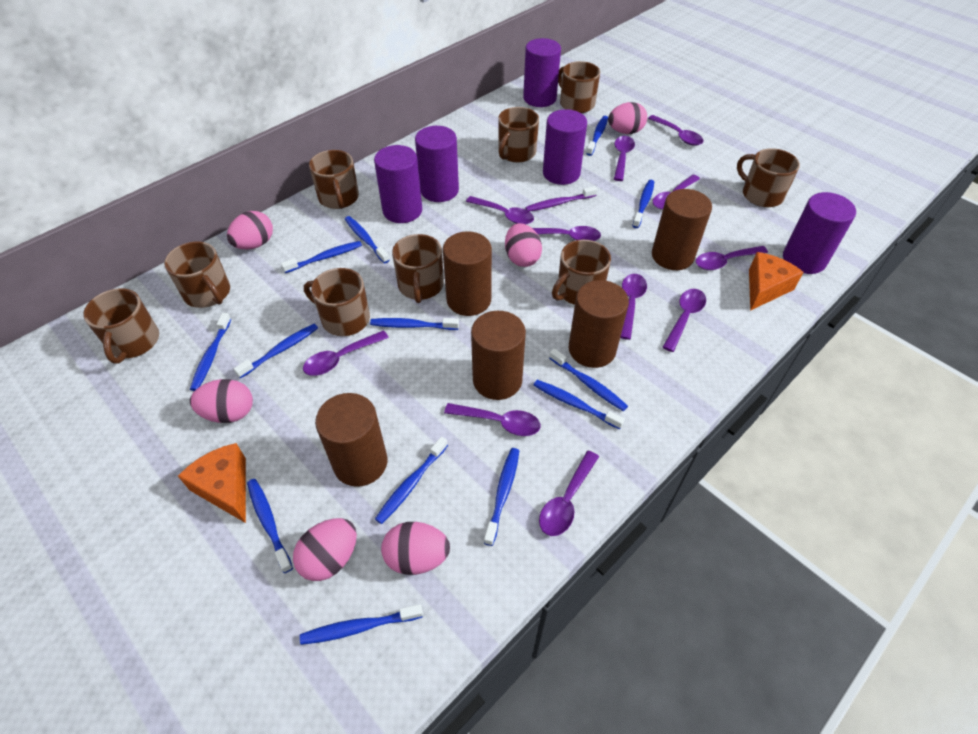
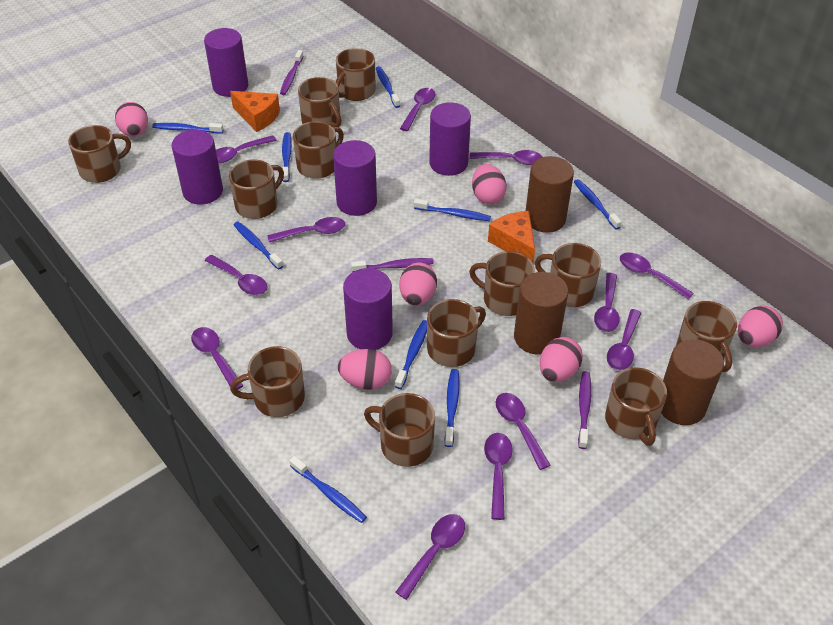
blue toothbrush: 13 -> 9
brown cylinder: 5 -> 3
brown mug: 9 -> 12
purple spoon: 11 -> 12
purple toothbrush: 1 -> 3

